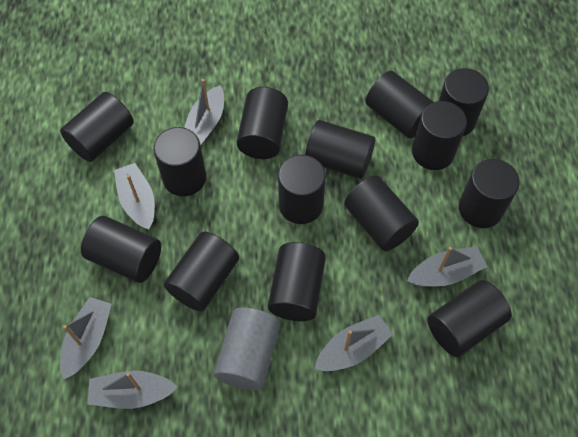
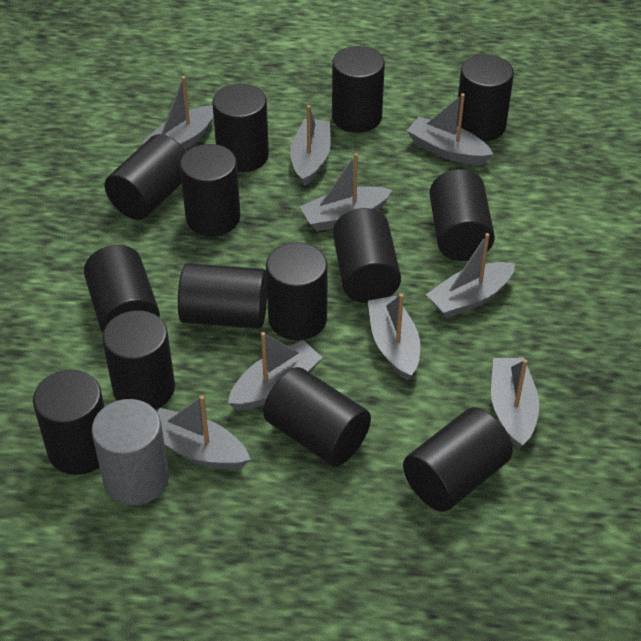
grey boat: 6 -> 9

